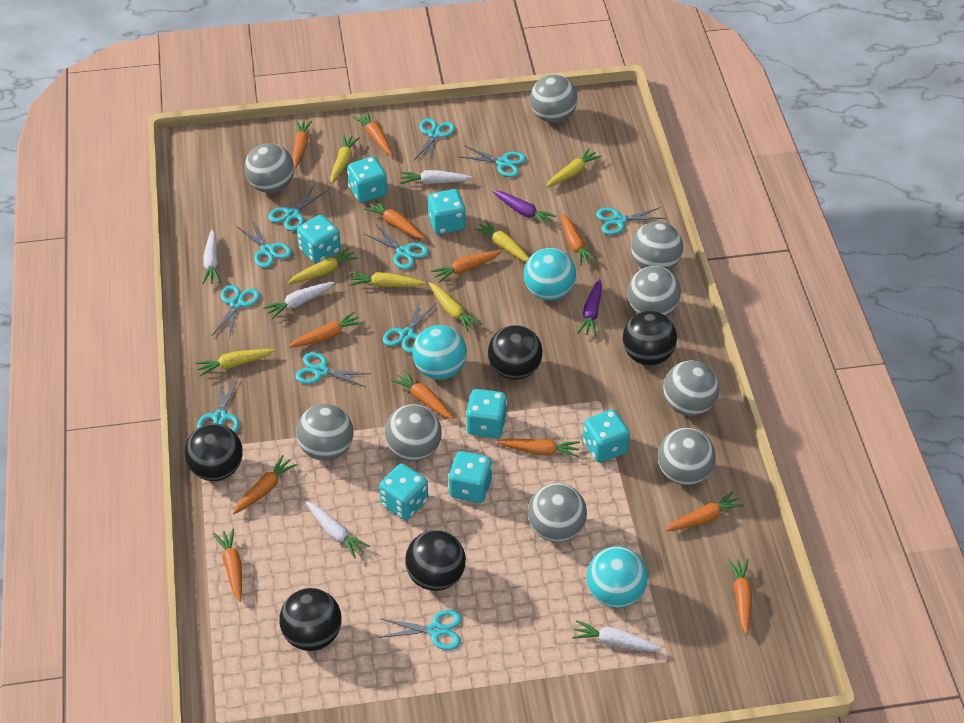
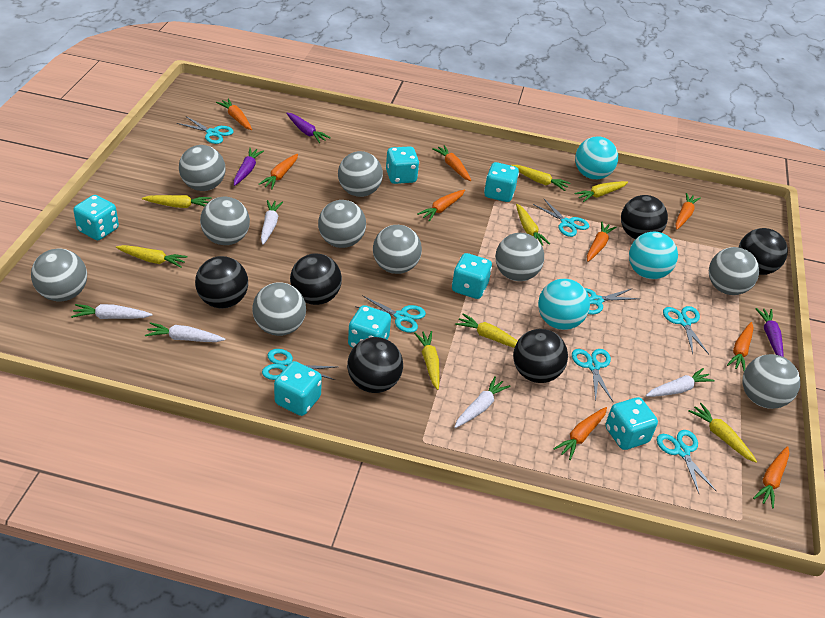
black ball: 5 -> 6
grey ball: 9 -> 10
orange carrot: 12 -> 9
purple carrot: 2 -> 3
turquoise scissors: 11 -> 8
yellow carrot: 7 -> 8

